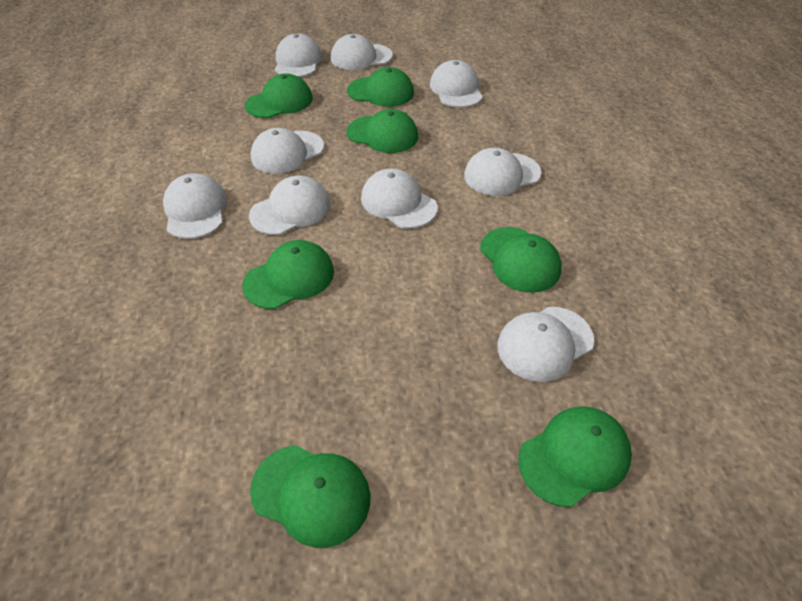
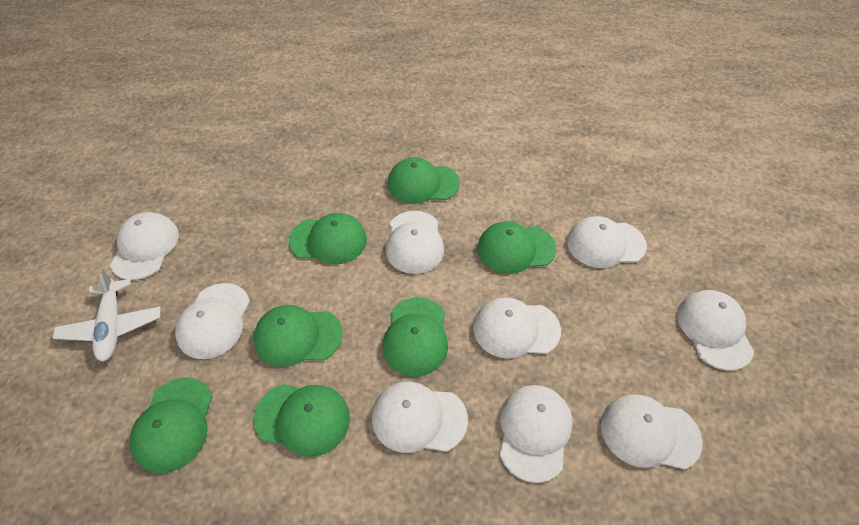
white plane: 0 -> 1

